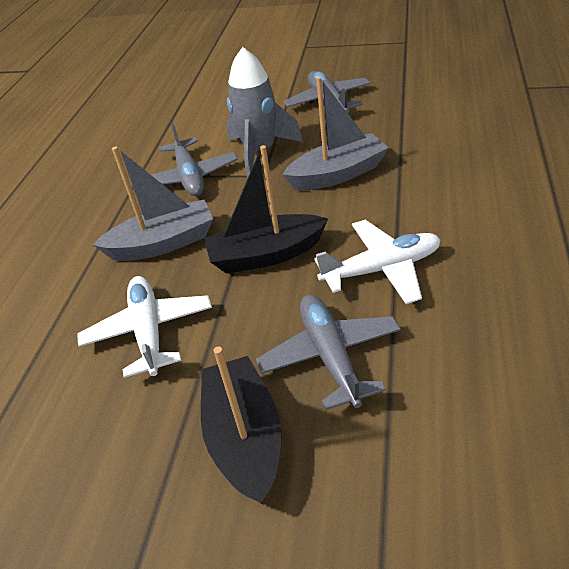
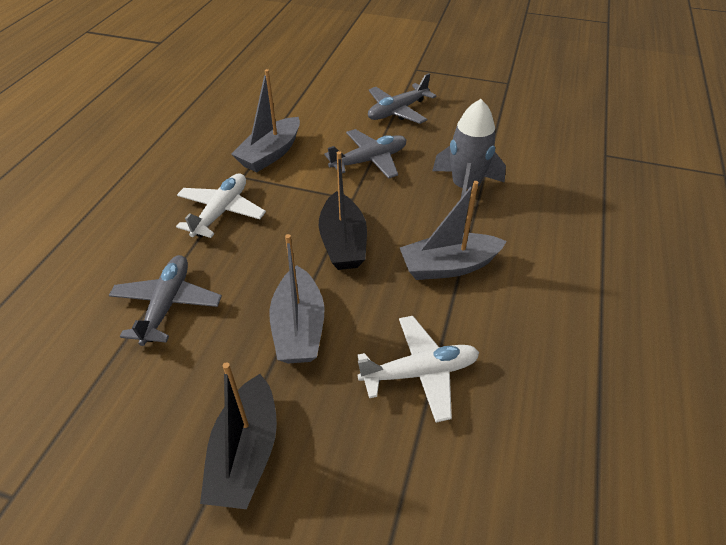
grey boat: 2 -> 3

